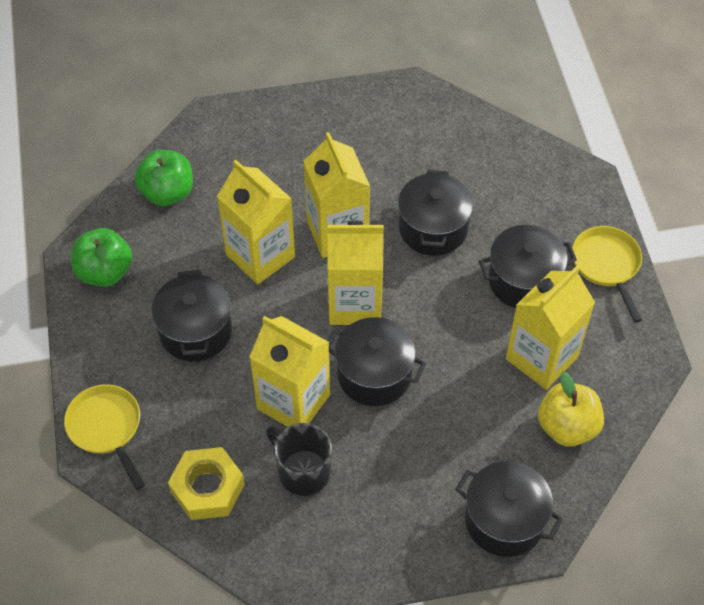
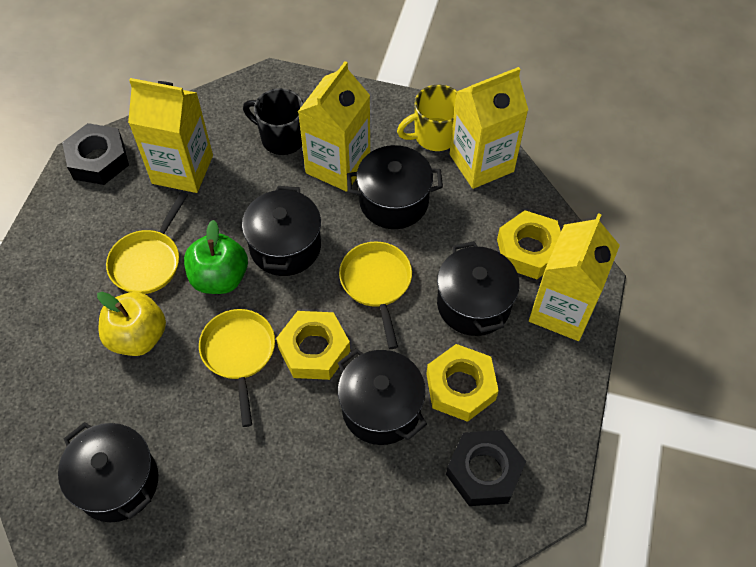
black nut: 0 -> 2
green apple: 2 -> 1
yellow carton: 5 -> 4
yellow mug: 0 -> 1
yellow nut: 1 -> 3
yellow pan: 2 -> 3

